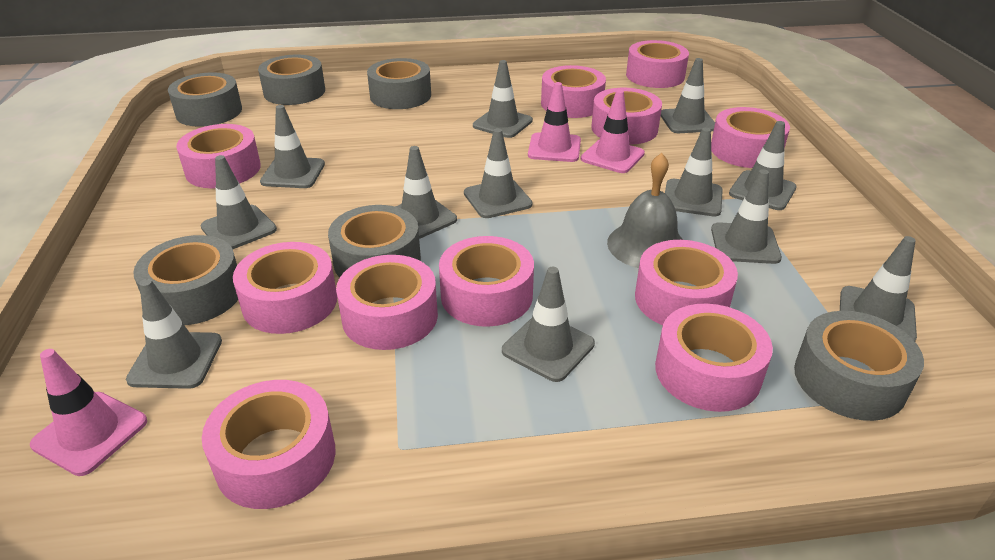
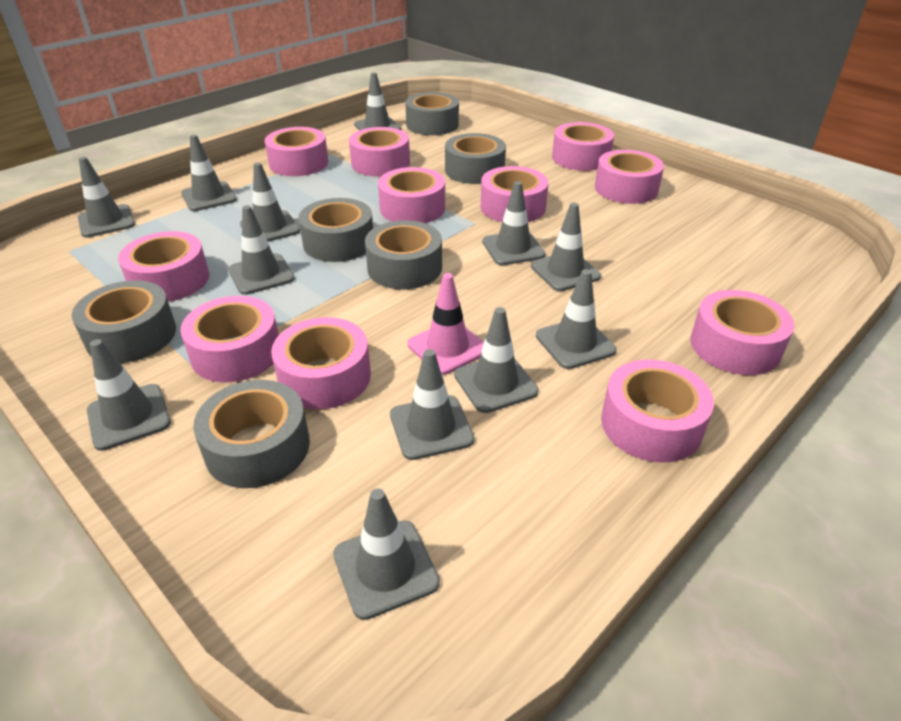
grey bell: 1 -> 0
pink traffic cone: 3 -> 1

